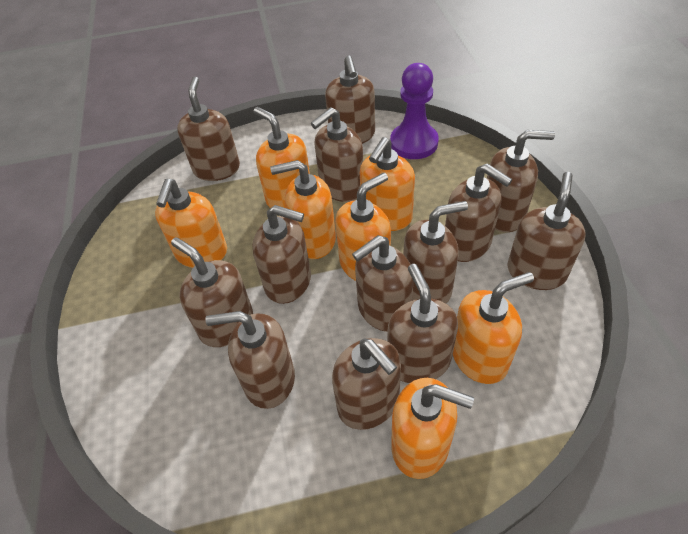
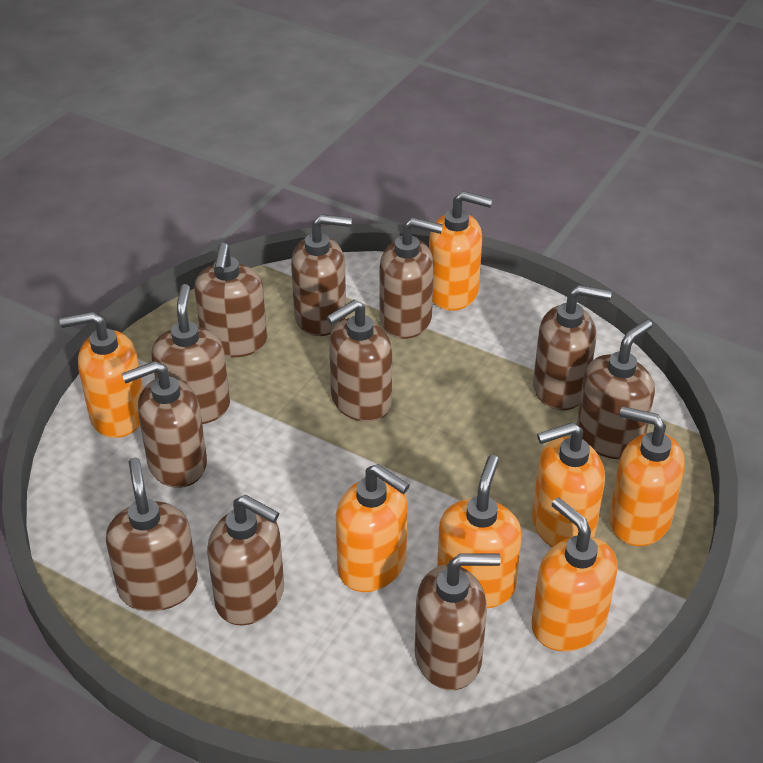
brown soap dispenser: 13 -> 11
purple pawn: 1 -> 0

